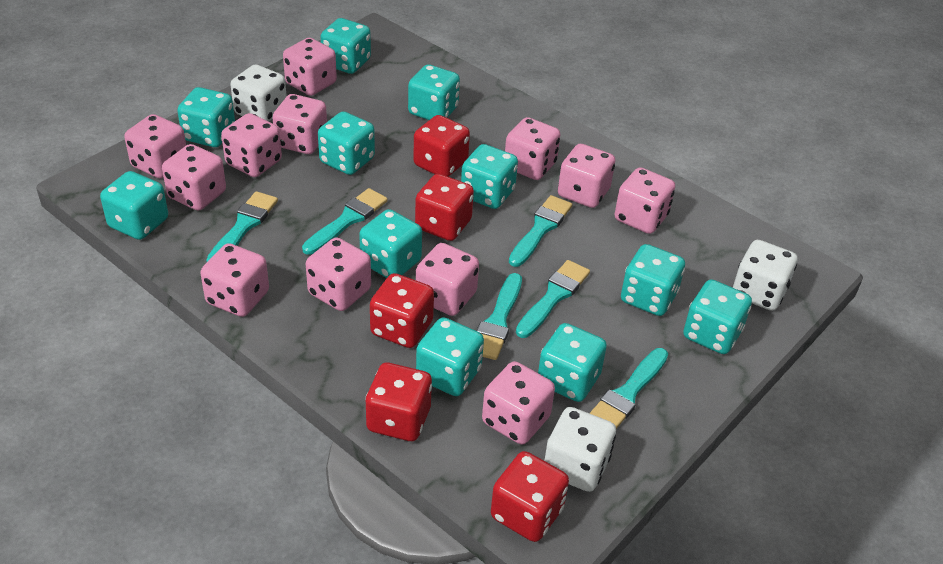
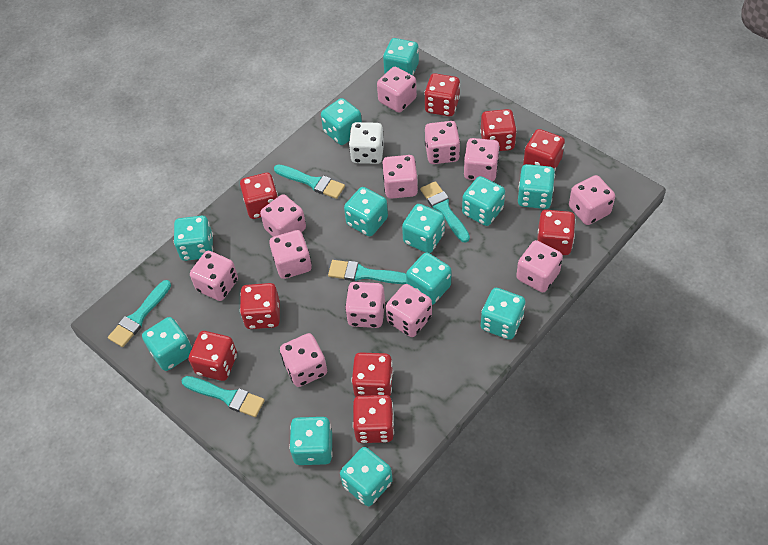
red dice: 5 -> 9
turquoise brush: 6 -> 5
turquoise dice: 11 -> 12
white dice: 3 -> 1

